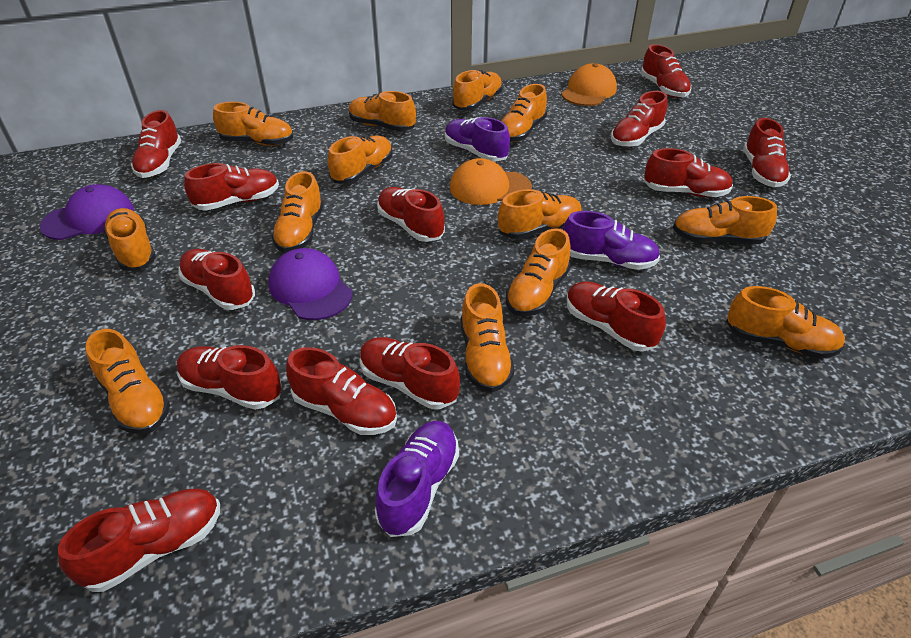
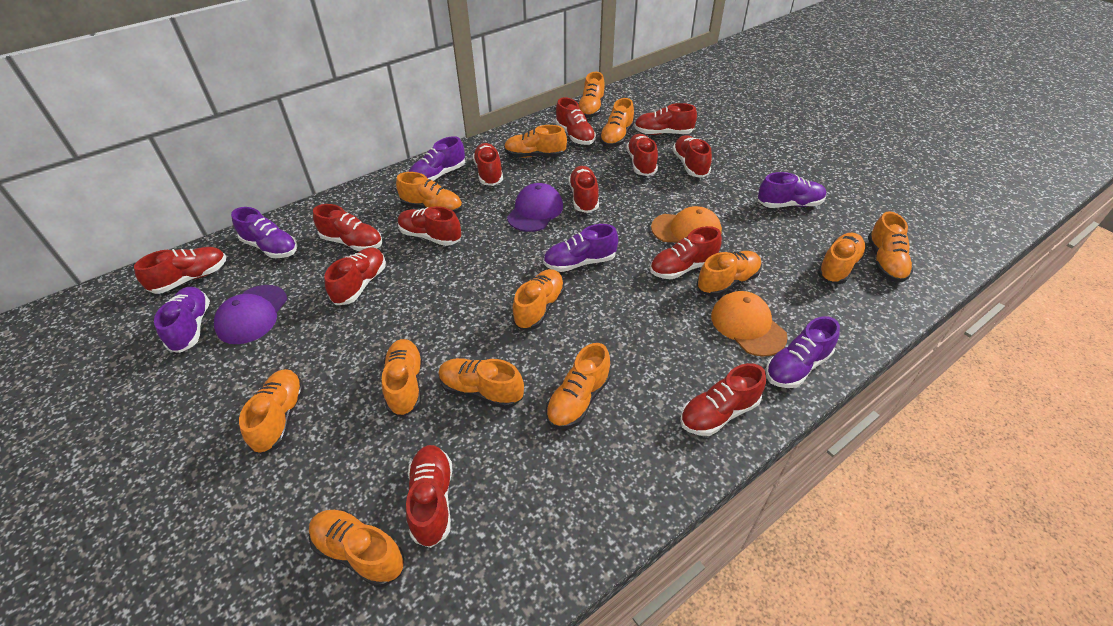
purple shoe: 3 -> 6

